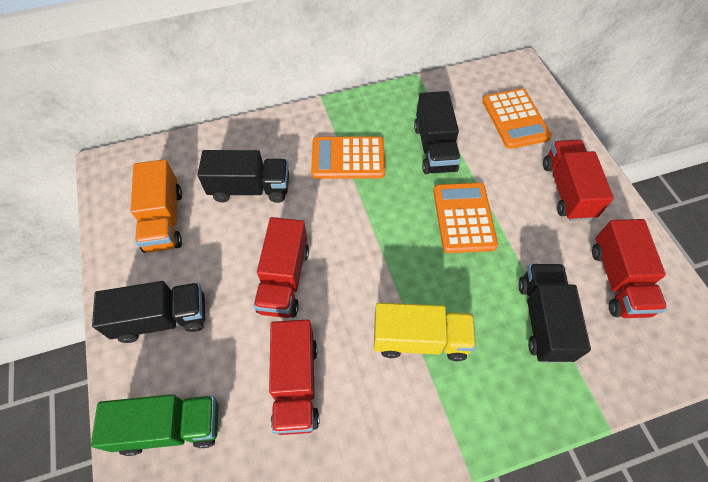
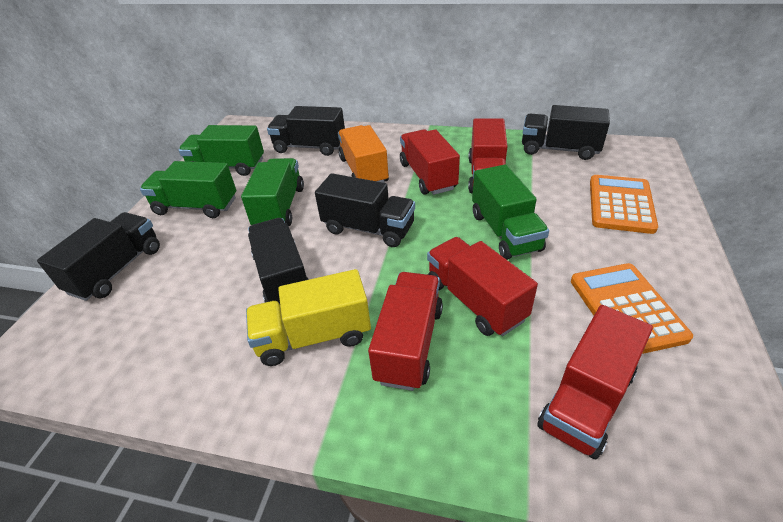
black truck: 4 -> 5
green truck: 1 -> 4
orange calculator: 3 -> 2
red truck: 4 -> 5

